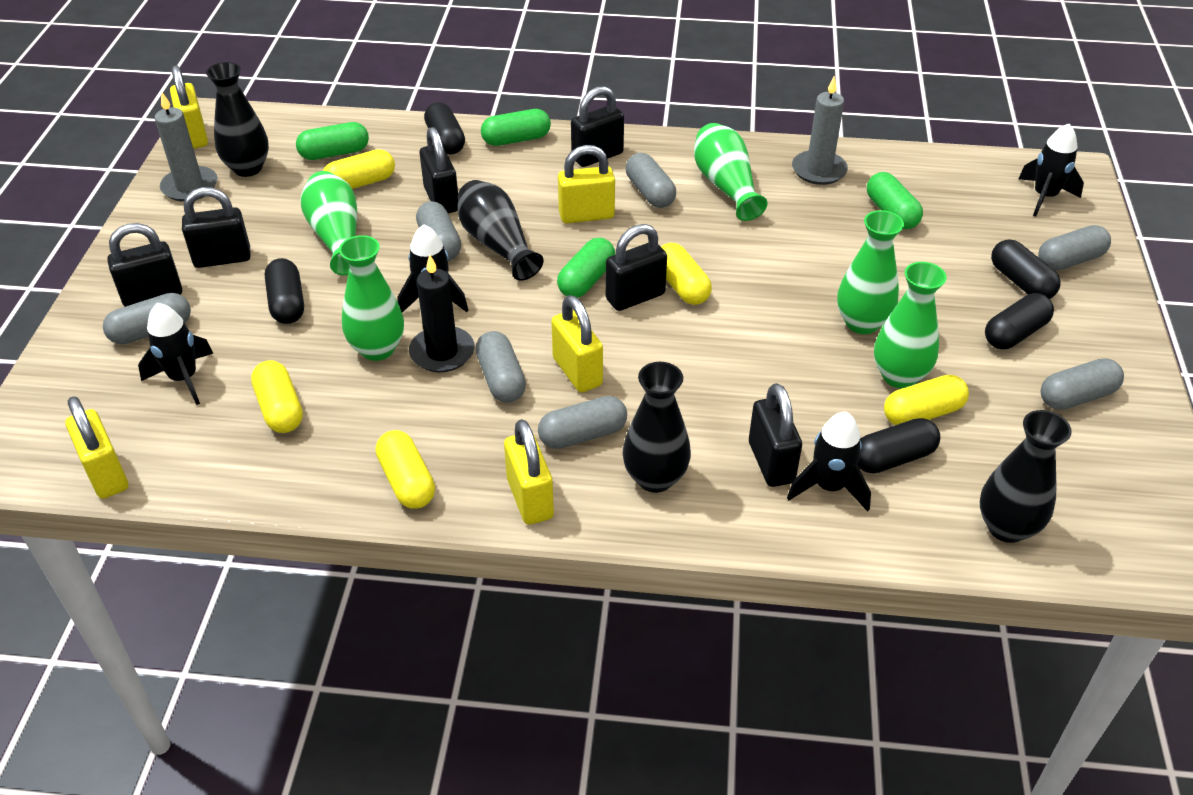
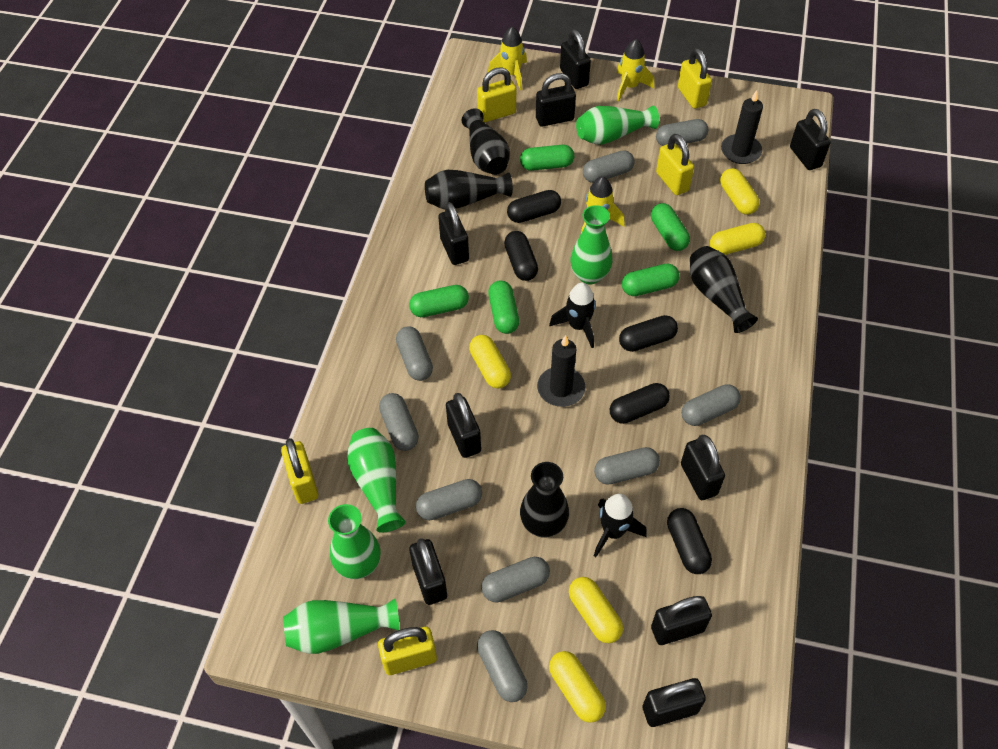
black candle: 1 -> 2
black padlock: 6 -> 9
black rocket: 4 -> 2
green capsule: 4 -> 5
grey candle: 2 -> 0
grey capsule: 7 -> 9
yellow rocket: 0 -> 3

